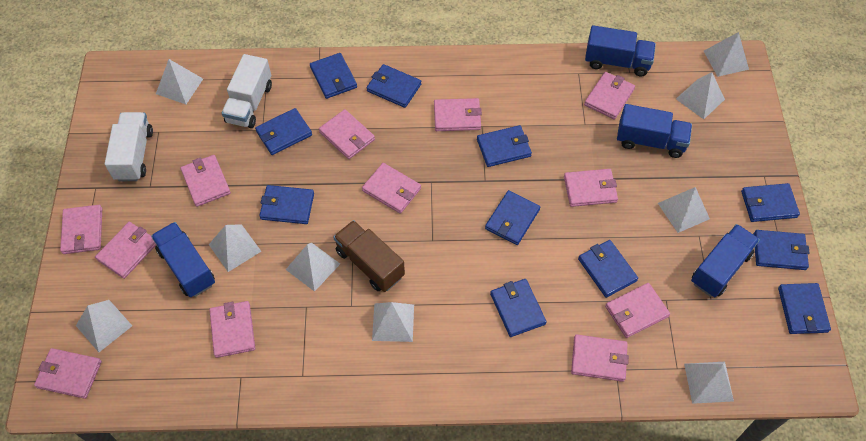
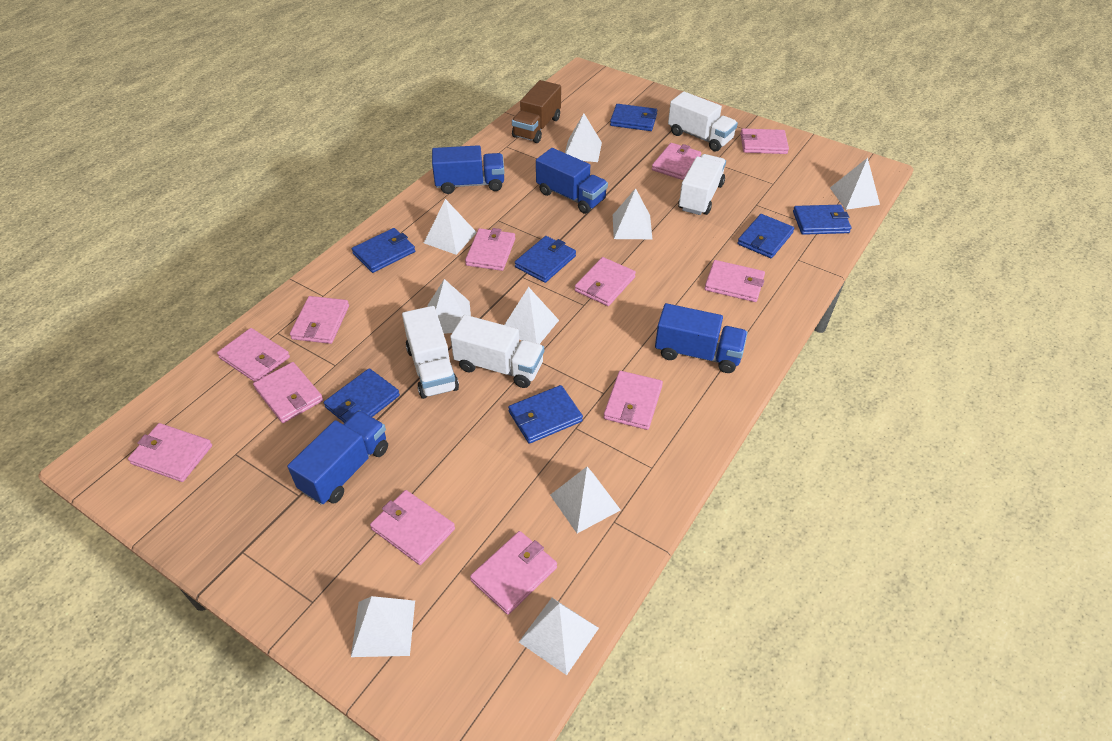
blue wallet: 11 -> 7
white truck: 2 -> 4

